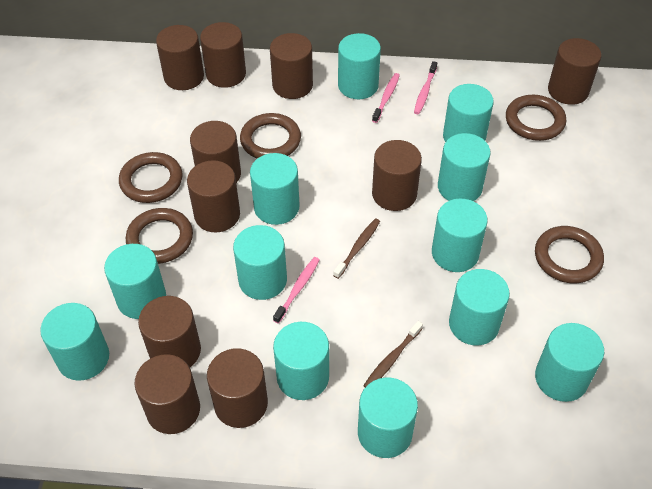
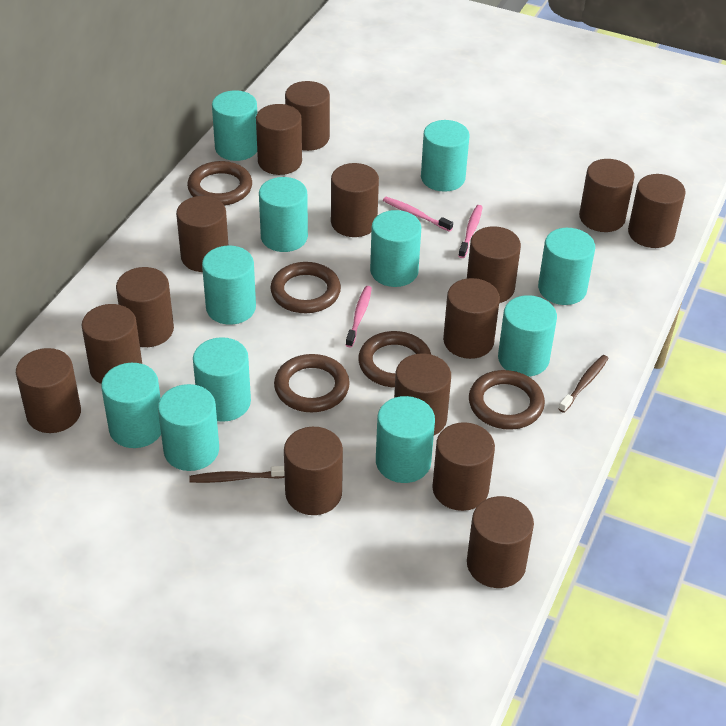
brown cylinder: 10 -> 15
turquoise cylinder: 12 -> 11

